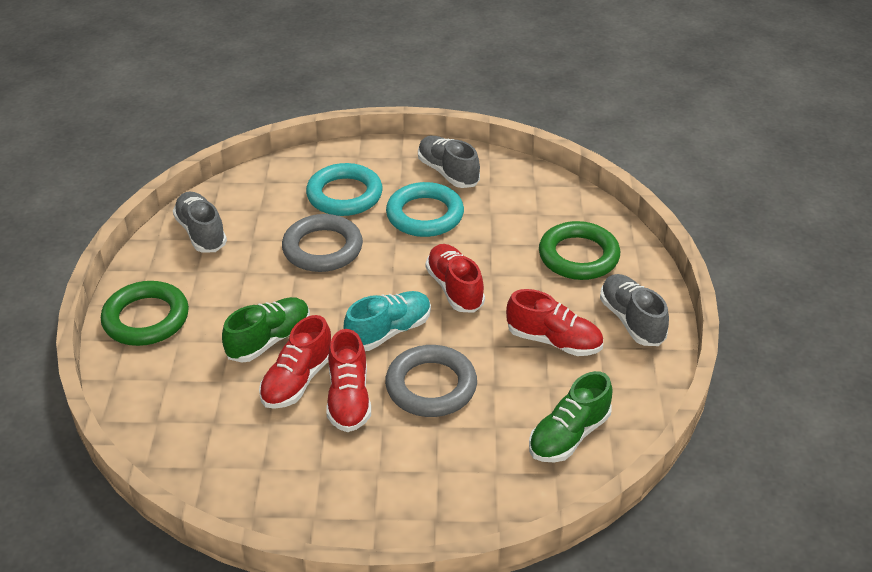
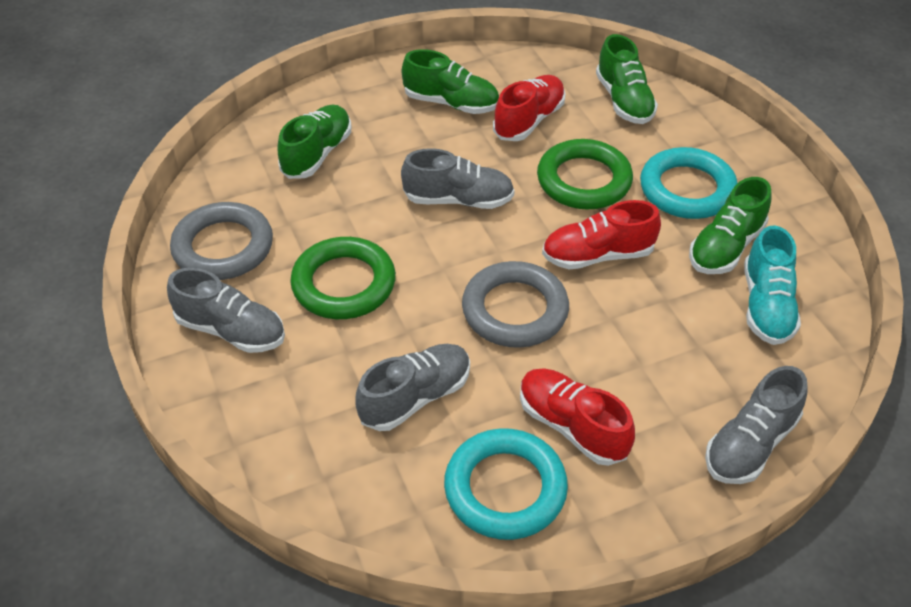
green shoe: 2 -> 4
grey shoe: 3 -> 4
red shoe: 4 -> 3

